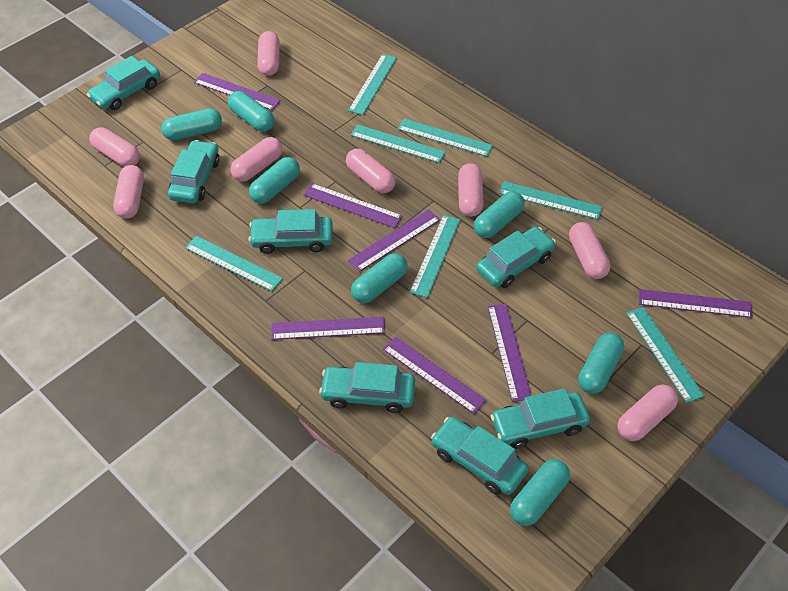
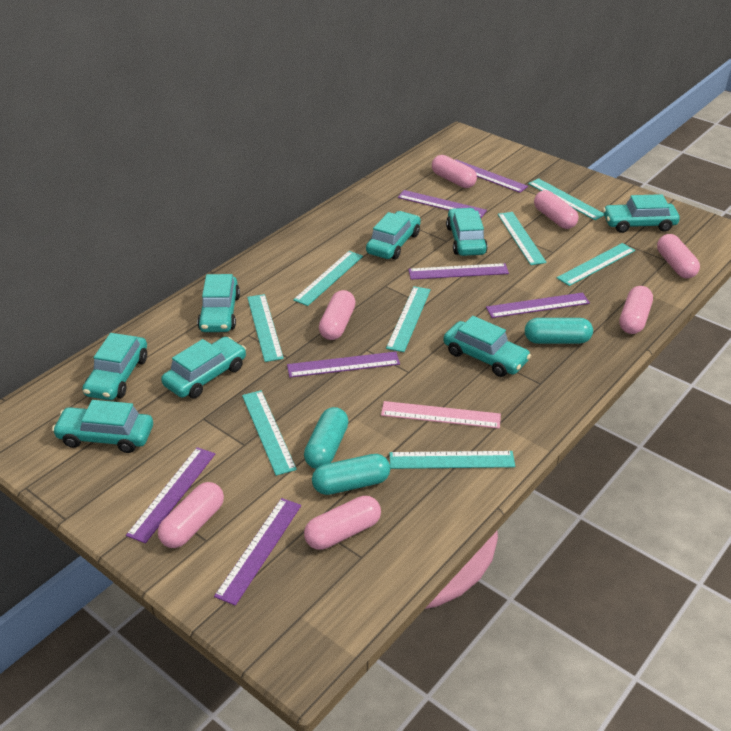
pink capsule: 8 -> 7
pink ruler: 0 -> 1
turquoise capsule: 7 -> 3
turquoise car: 7 -> 8
turquoise ruler: 7 -> 8

